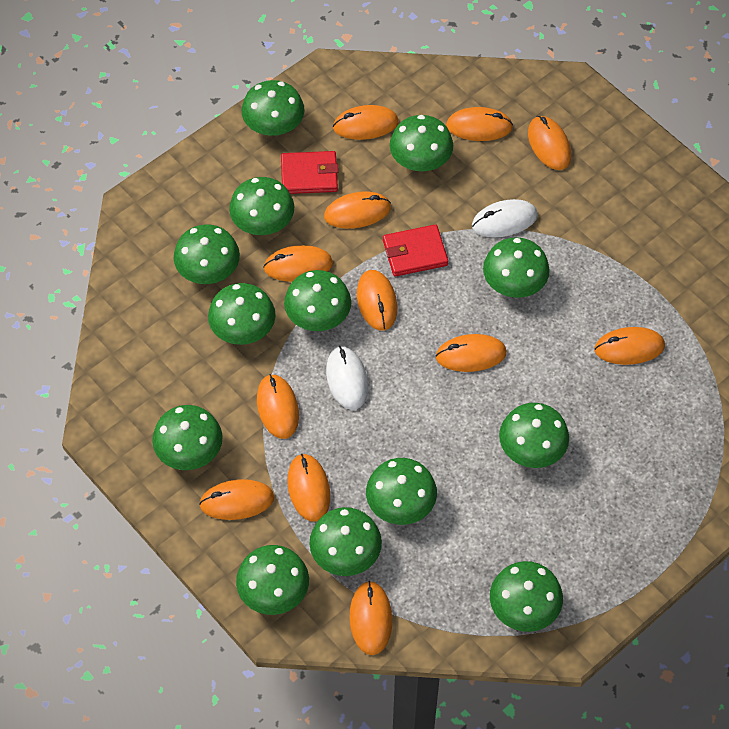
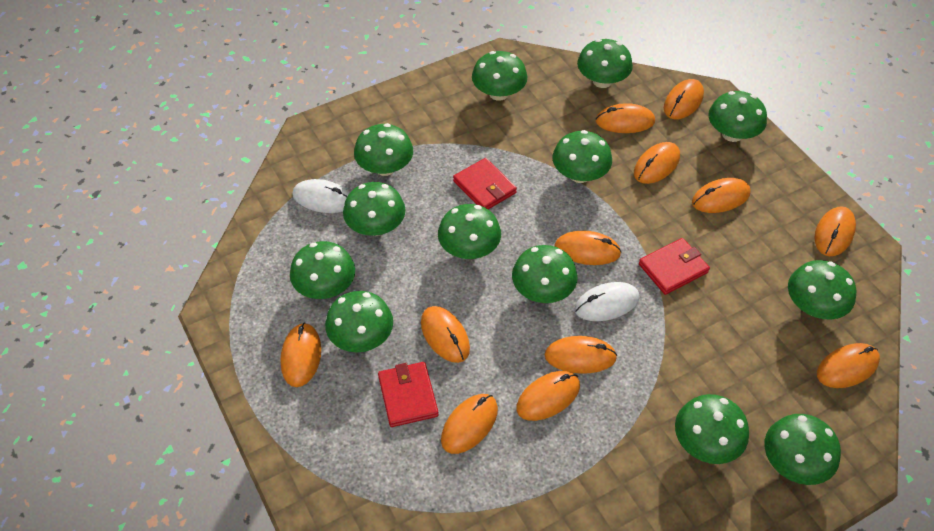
red wallet: 2 -> 3

